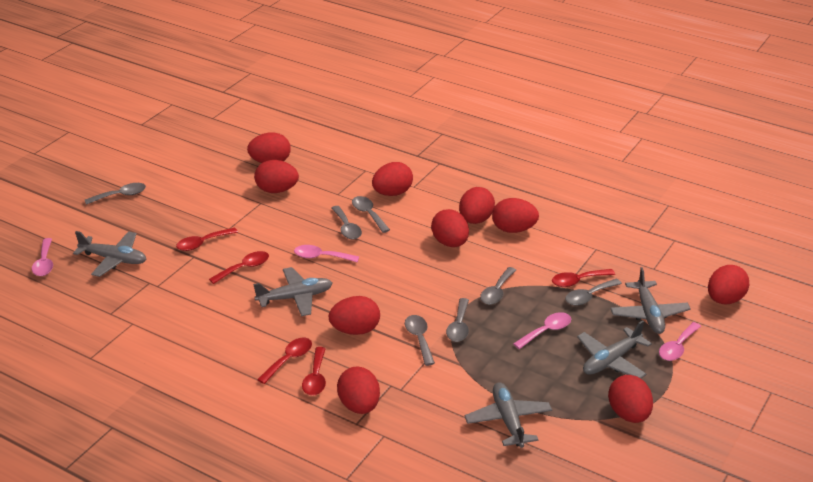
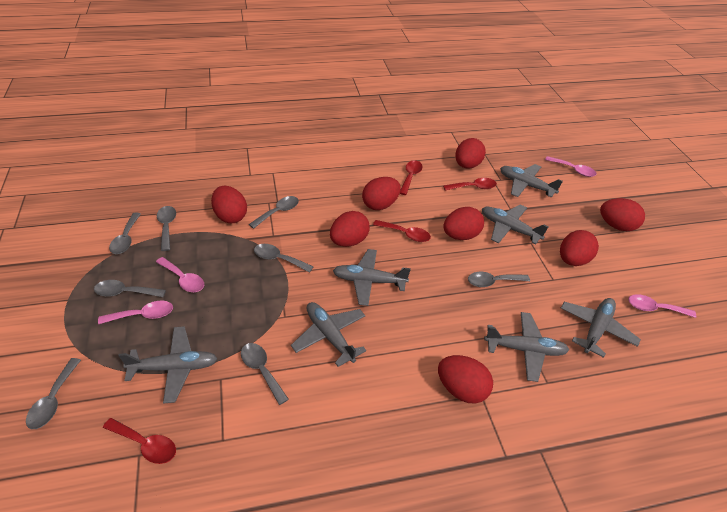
grey plane: 5 -> 7
grey spoon: 7 -> 8
red egg: 10 -> 8
red spoon: 5 -> 4

